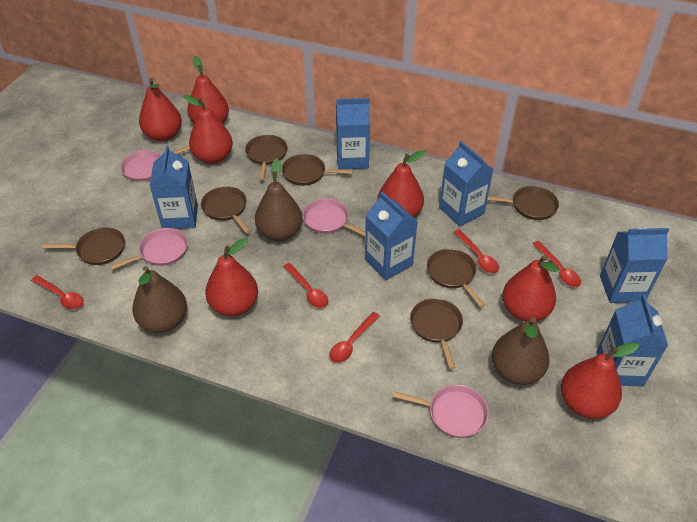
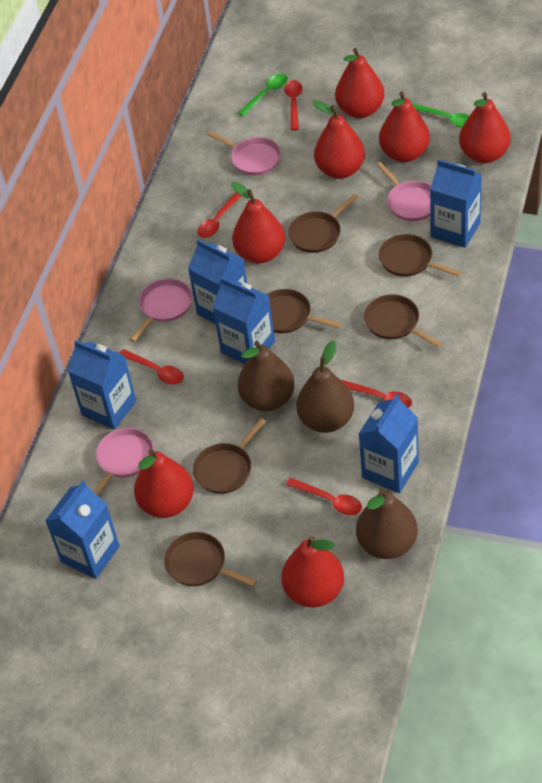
brown pan: 7 -> 6
green spoon: 0 -> 2

